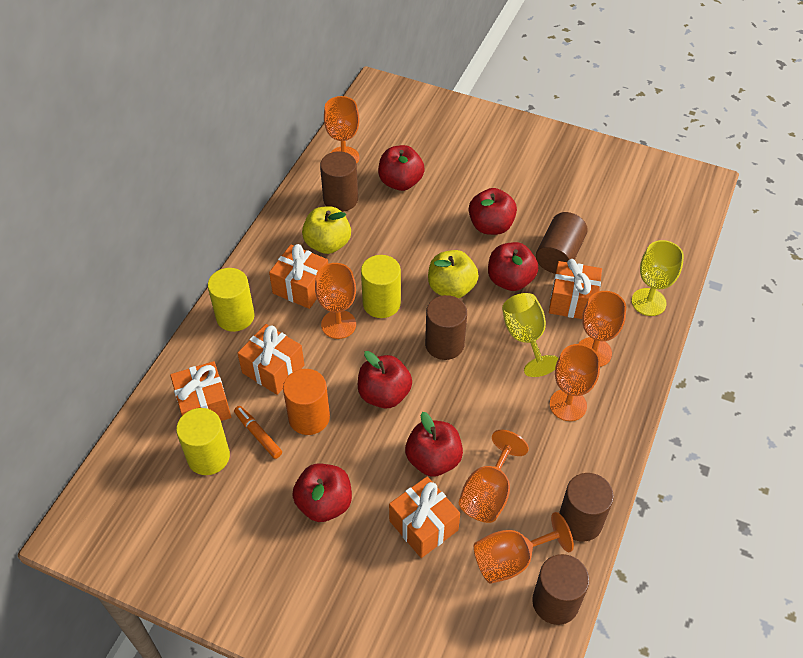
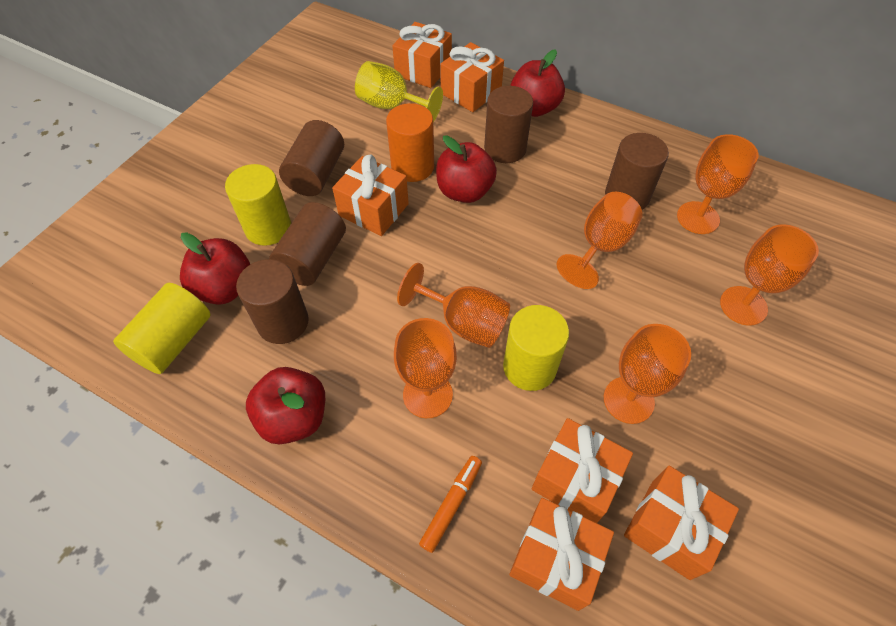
orange gift: 5 -> 6
red apple: 6 -> 4
yellow apple: 2 -> 0
yellow goblet: 2 -> 1

